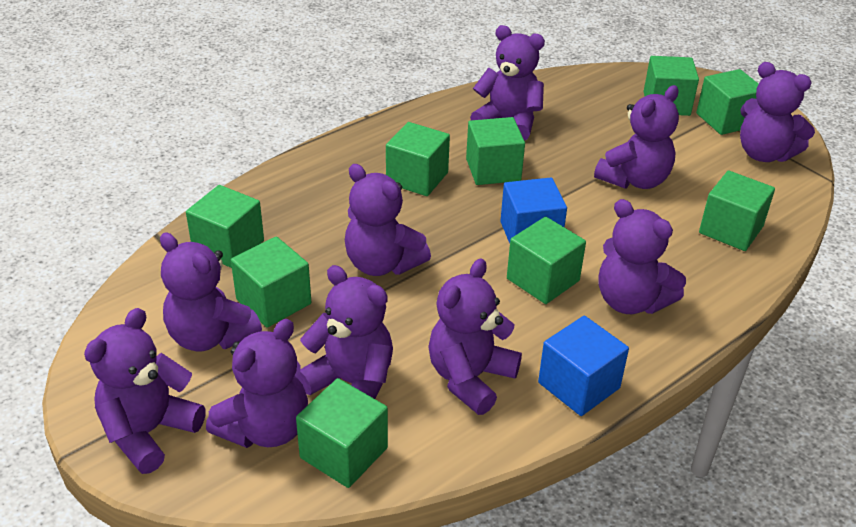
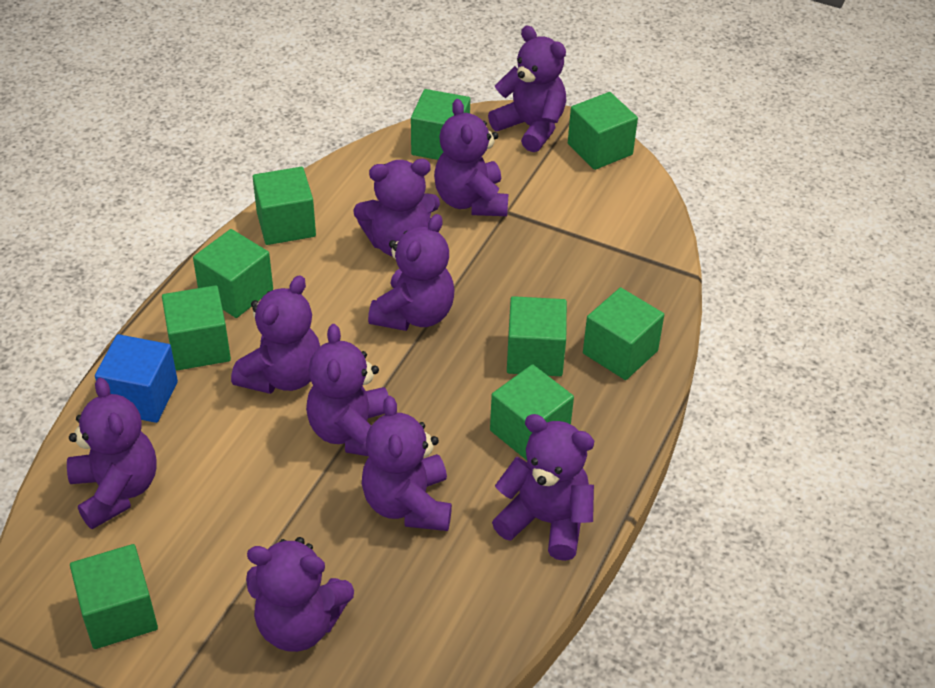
blue cube: 2 -> 1

